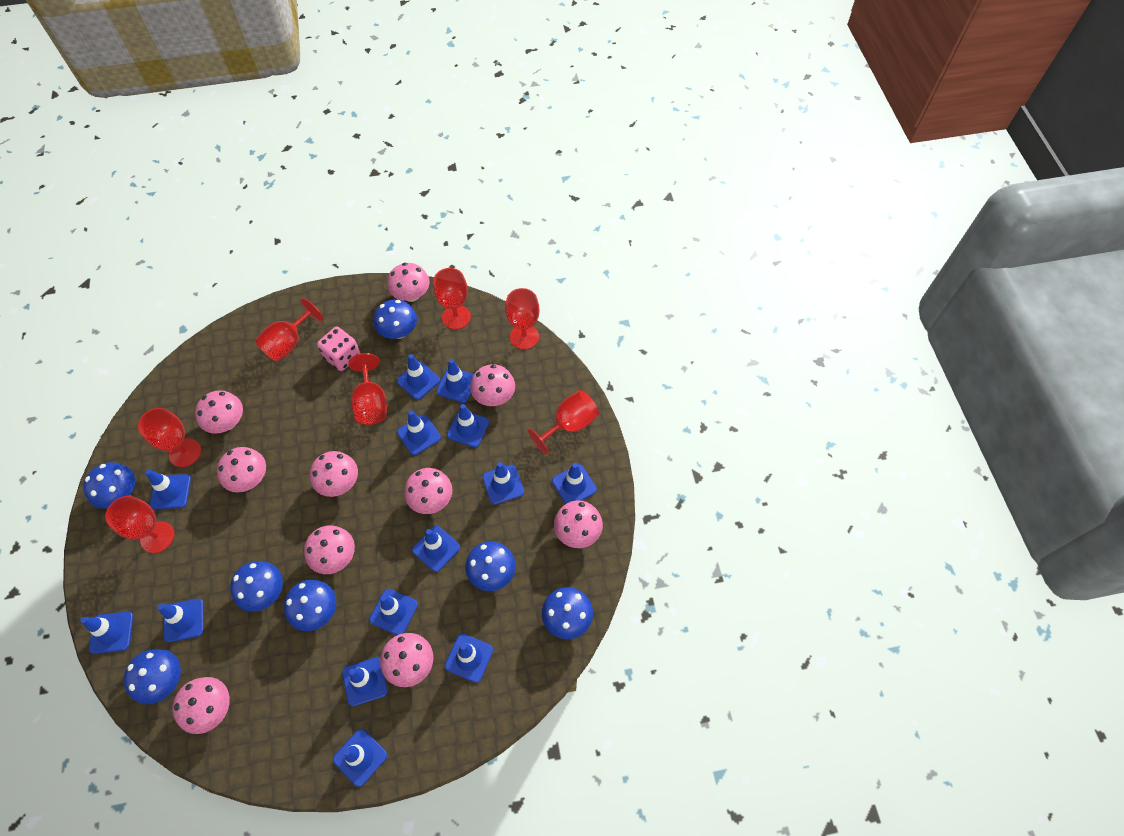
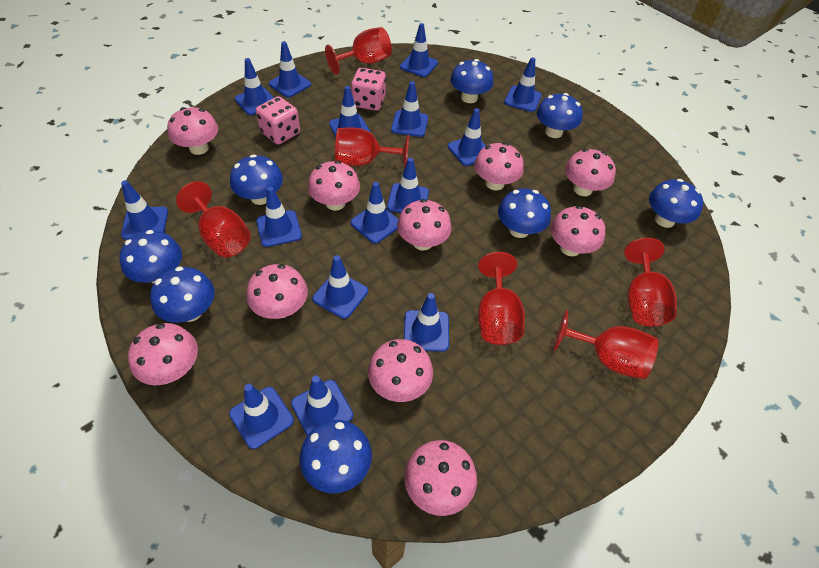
blue mushroom: 7 -> 8
blue traffic cone: 14 -> 15
pink dice: 1 -> 2
red goblet: 7 -> 6

